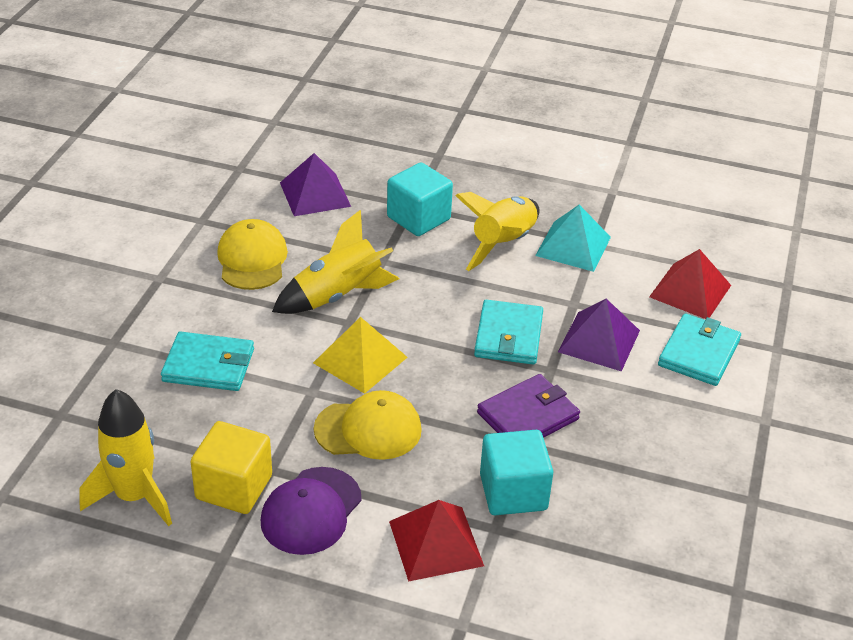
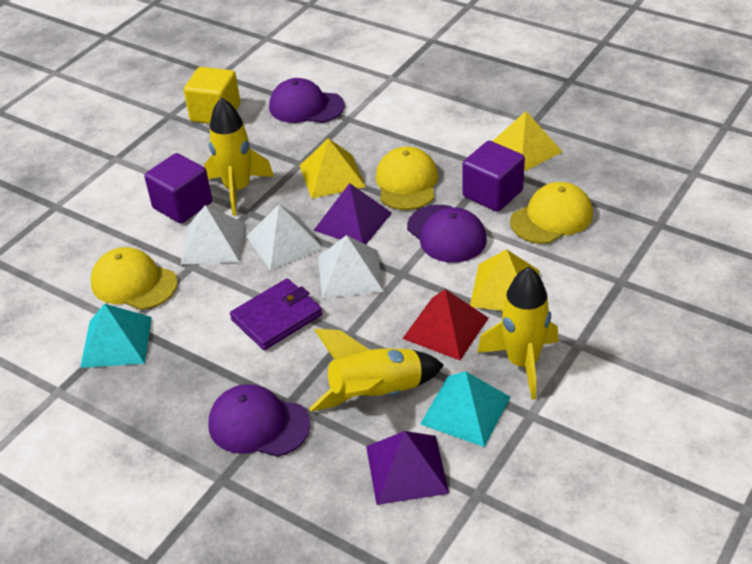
purple cap: 1 -> 3
purple cube: 0 -> 2
red pyramid: 2 -> 1
turquoise cube: 2 -> 0
turquoise pyramid: 1 -> 2
turquoise wallet: 3 -> 0
white pyramid: 0 -> 3
yellow cap: 2 -> 3
yellow pyramid: 1 -> 3

